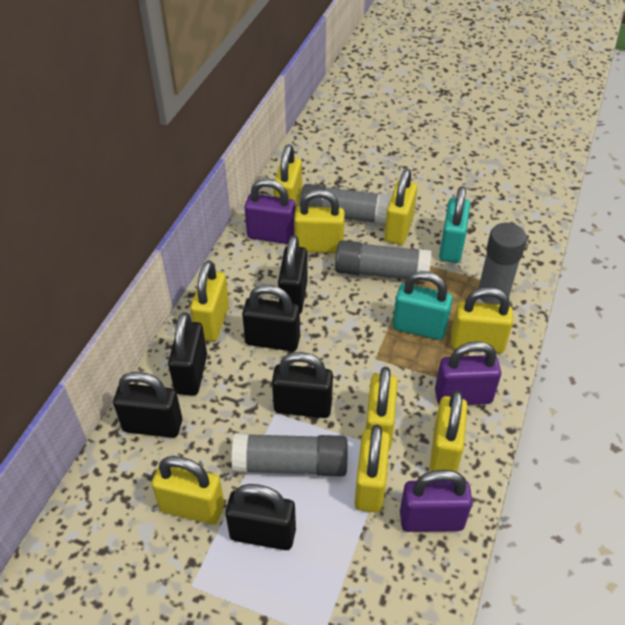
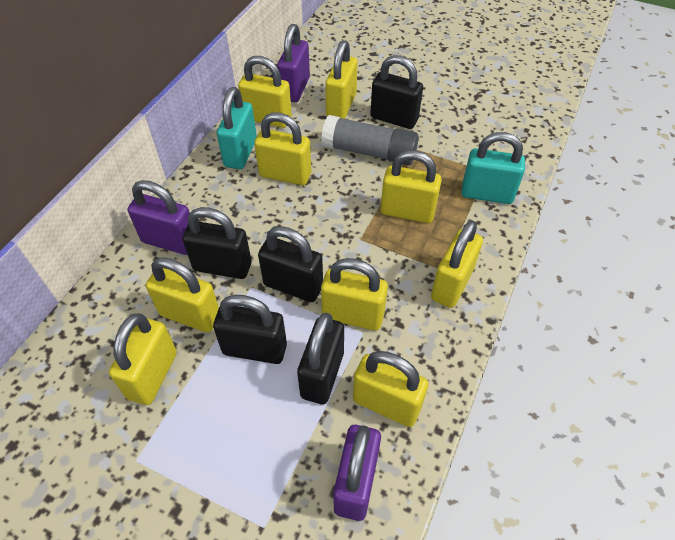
black padlock: 6 -> 5
grey glue stick: 4 -> 1

